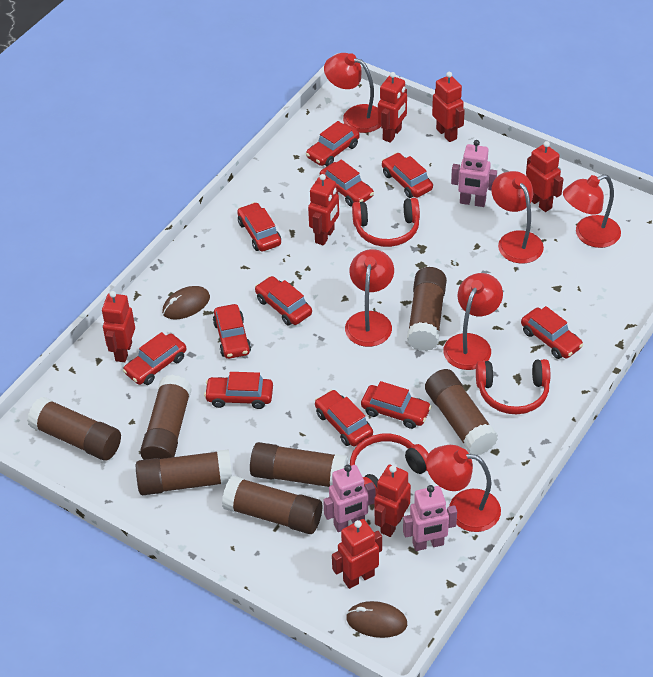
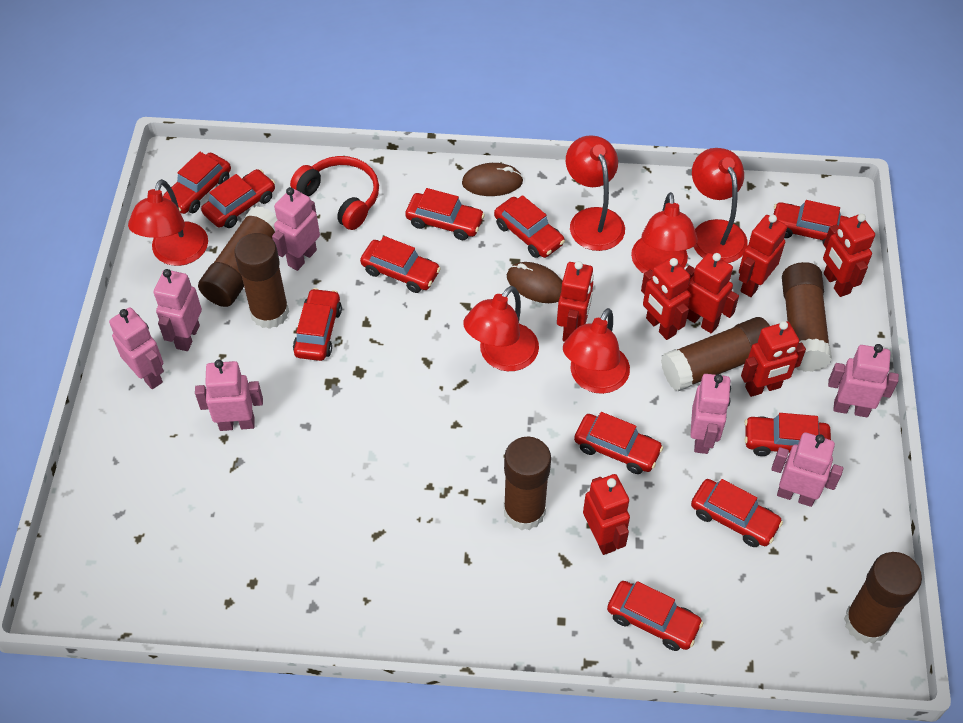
brown glue stick: 7 -> 6
pink robot: 3 -> 7
red headphones: 3 -> 1

